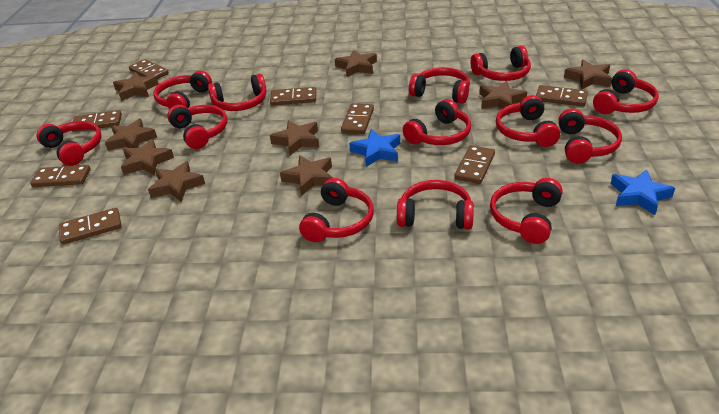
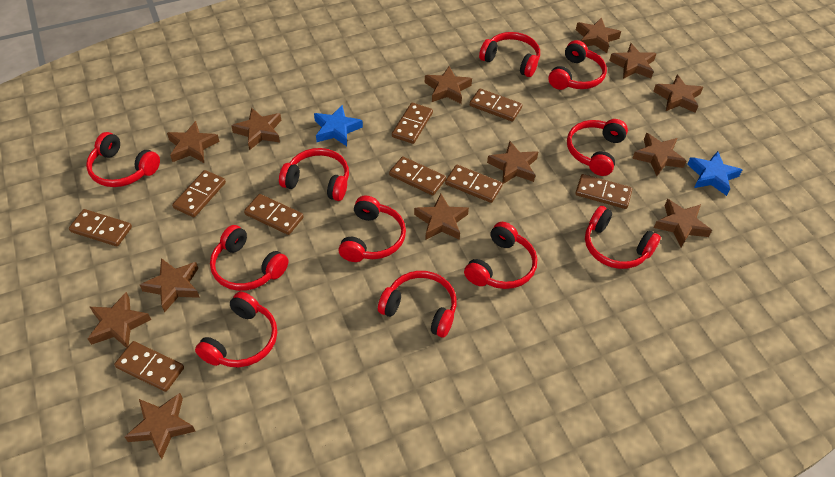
brown domino: 8 -> 9
brown star: 9 -> 13
red headphones: 13 -> 11

